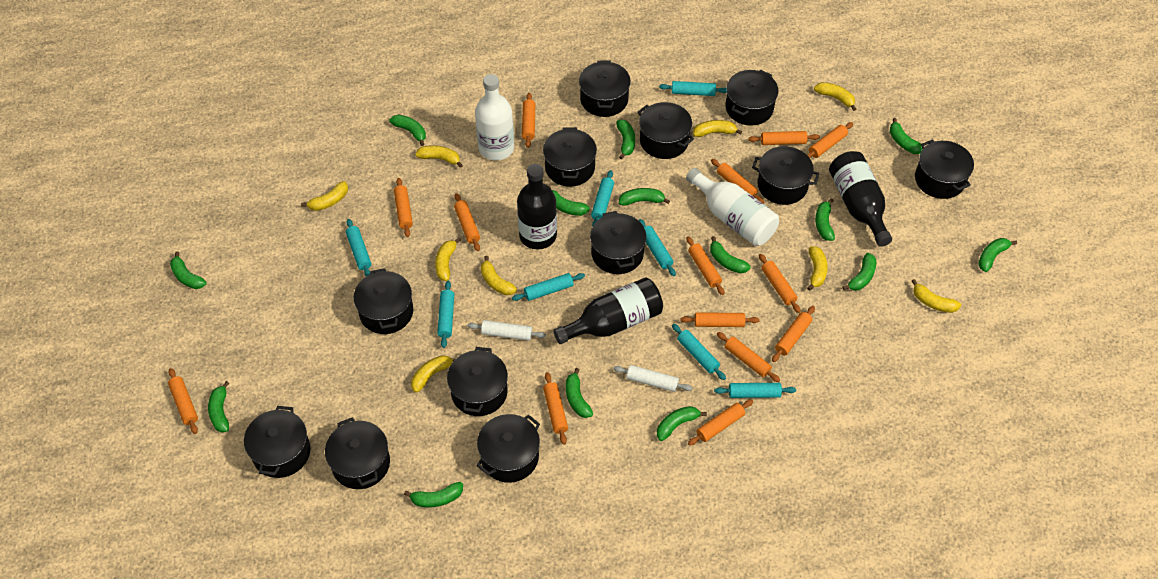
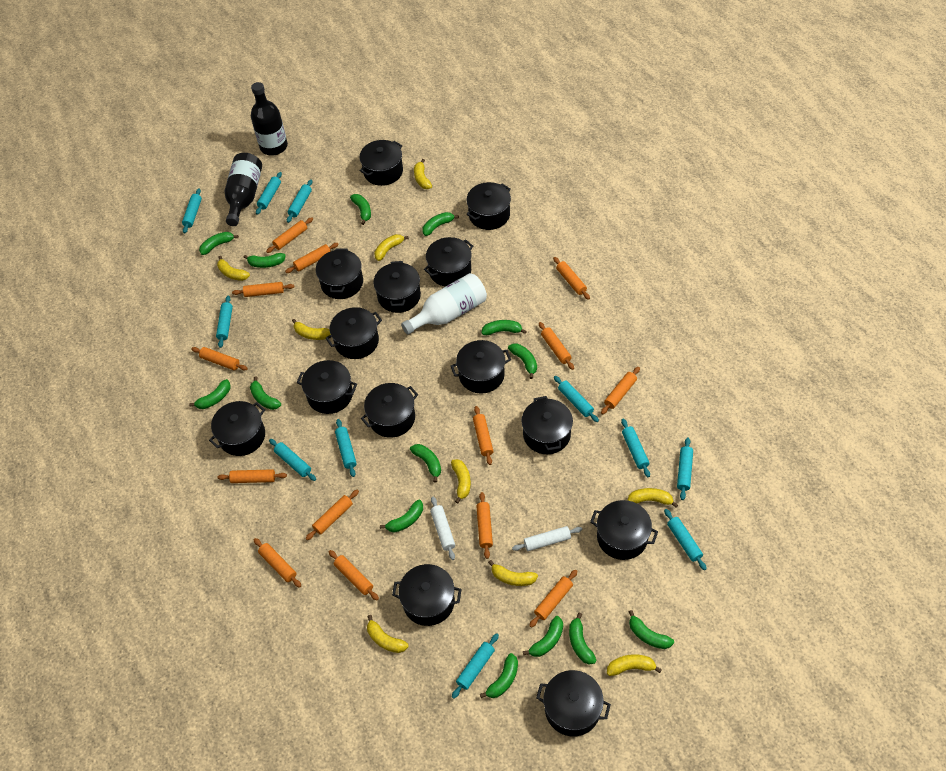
black bottle: 3 -> 2
black pot: 12 -> 14
turquoise rolling pin: 8 -> 11
white bottle: 2 -> 1

